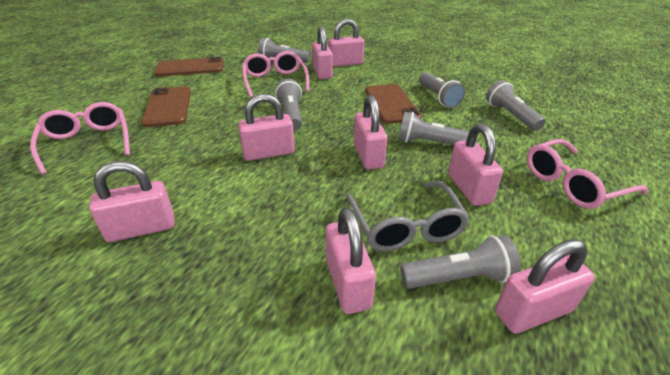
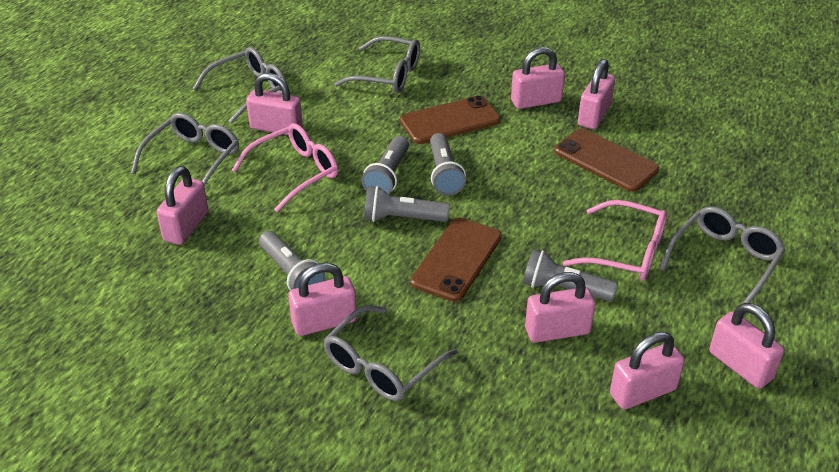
grey flashlight: 6 -> 5
grey glasses: 1 -> 5
pink glasses: 3 -> 2

